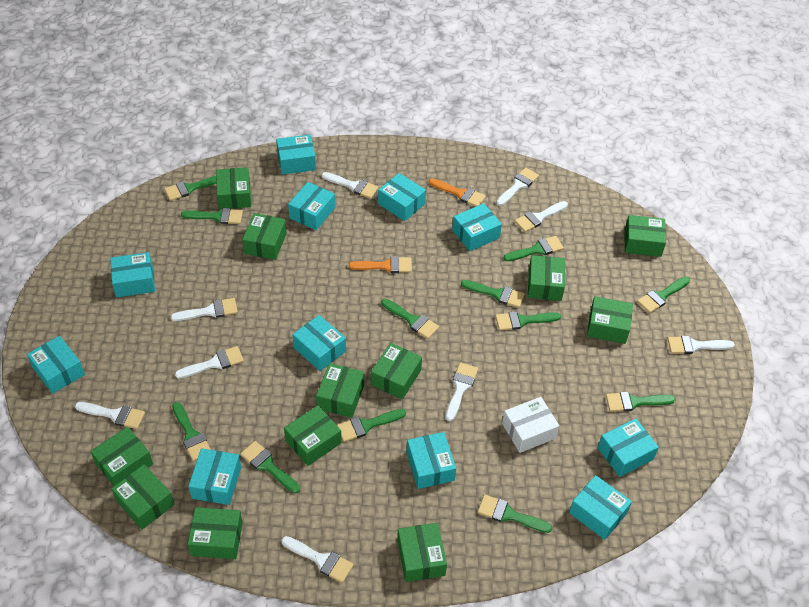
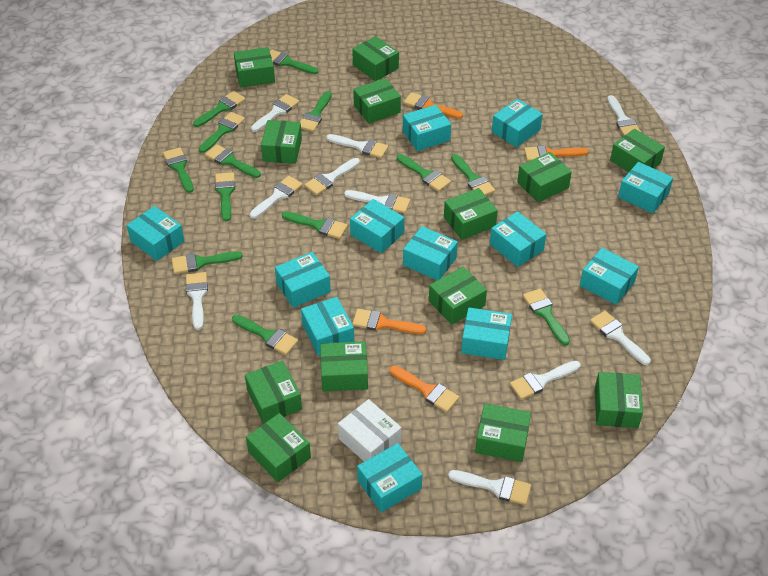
green box: 12 -> 13
green brush: 12 -> 13
orange brush: 2 -> 4
turquoise box: 11 -> 12
white brush: 9 -> 10

